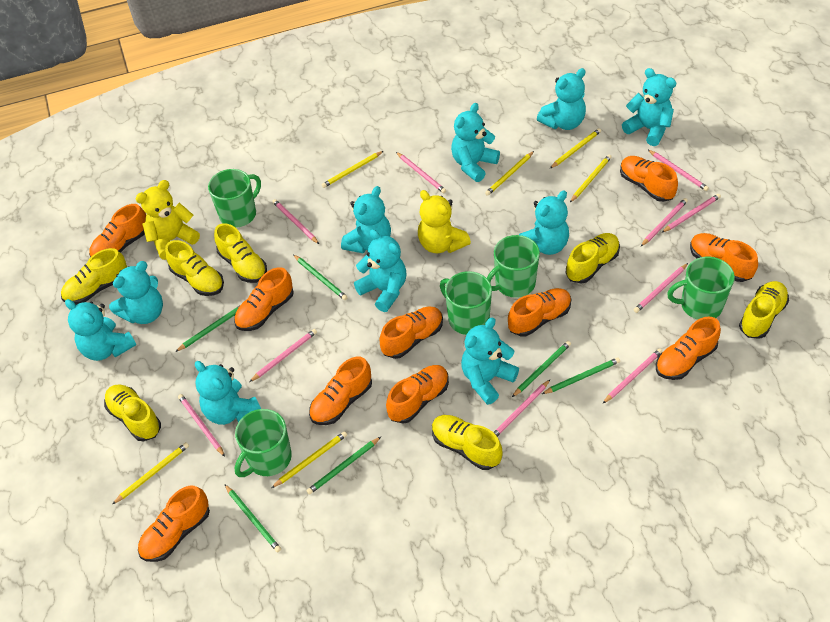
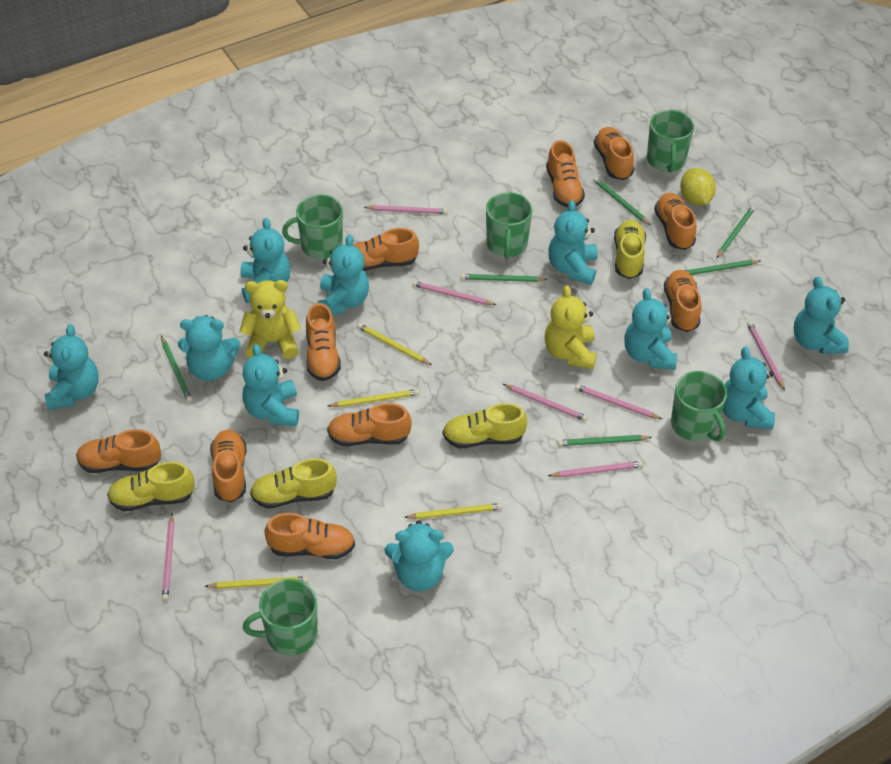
pink pencil: 10 -> 7
yellow lemon: 0 -> 1
yellow pencil: 6 -> 4
yellow shoe: 7 -> 4

